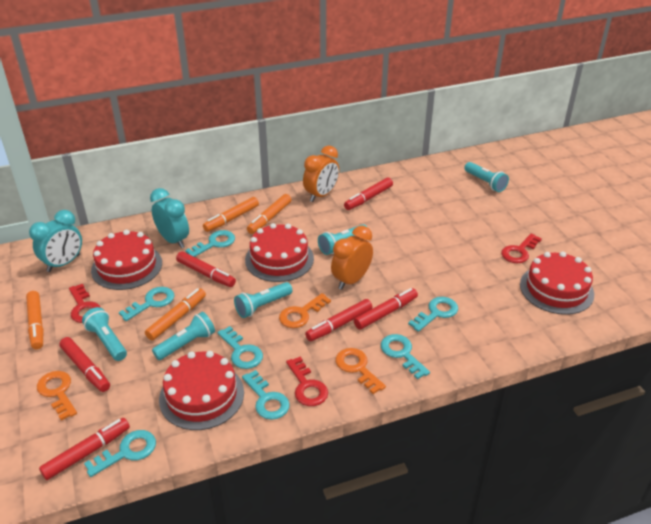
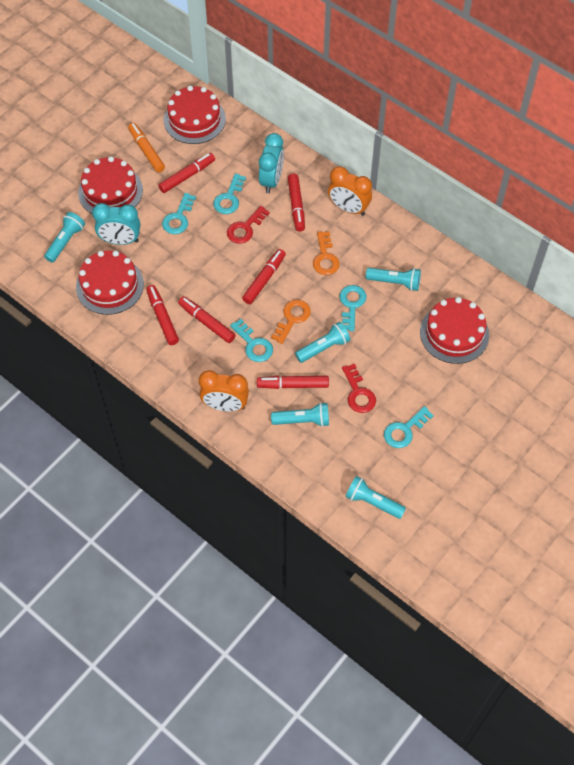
orange key: 3 -> 2
orange marker: 4 -> 1
red key: 3 -> 2
turquoise key: 7 -> 5

